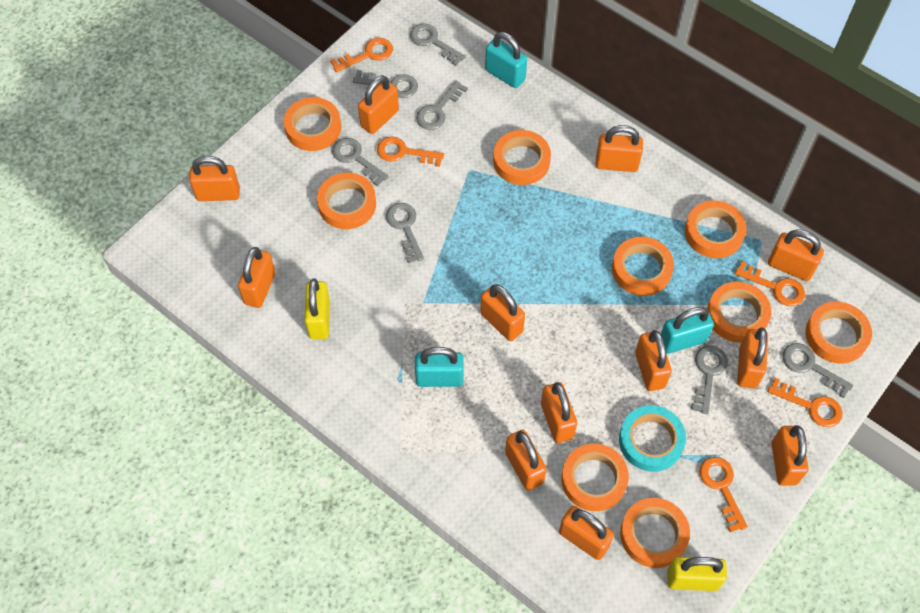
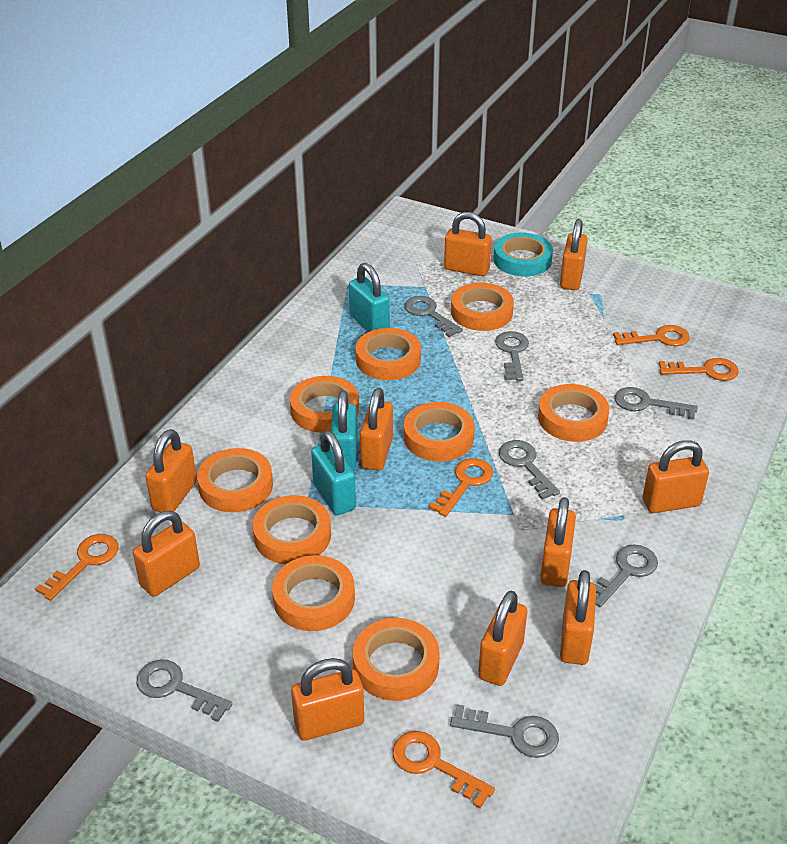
orange padlock: 12 -> 10
yellow padlock: 2 -> 0

